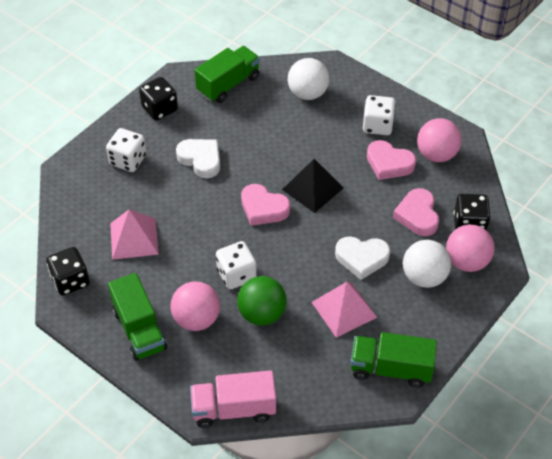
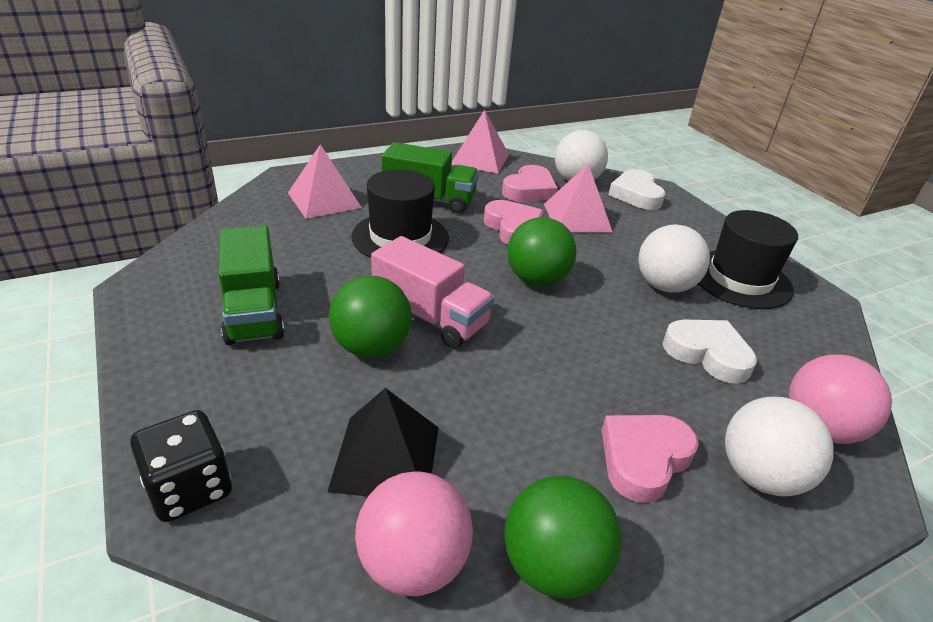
black dice: 3 -> 1
black hat: 0 -> 2
green ball: 1 -> 3
green truck: 3 -> 2
pink ball: 3 -> 2
pink pyramid: 2 -> 3
white ball: 2 -> 3
white dice: 3 -> 0

